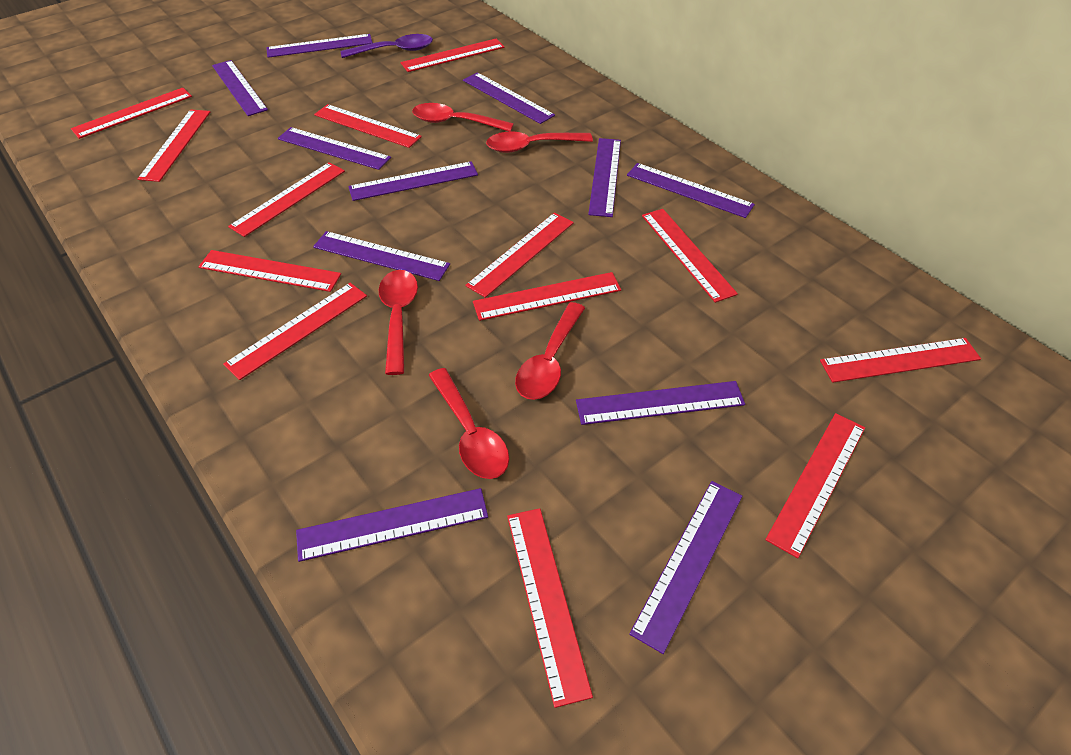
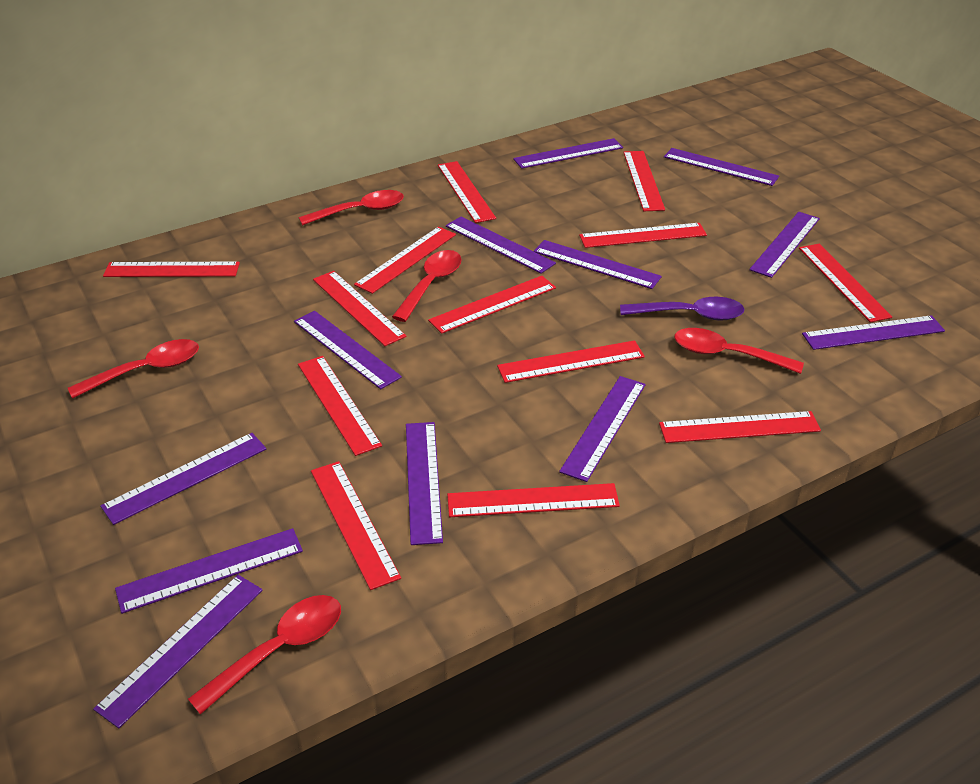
purple ruler: 11 -> 12

